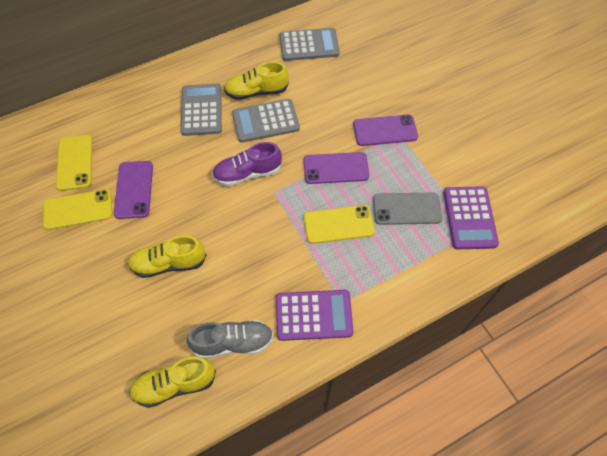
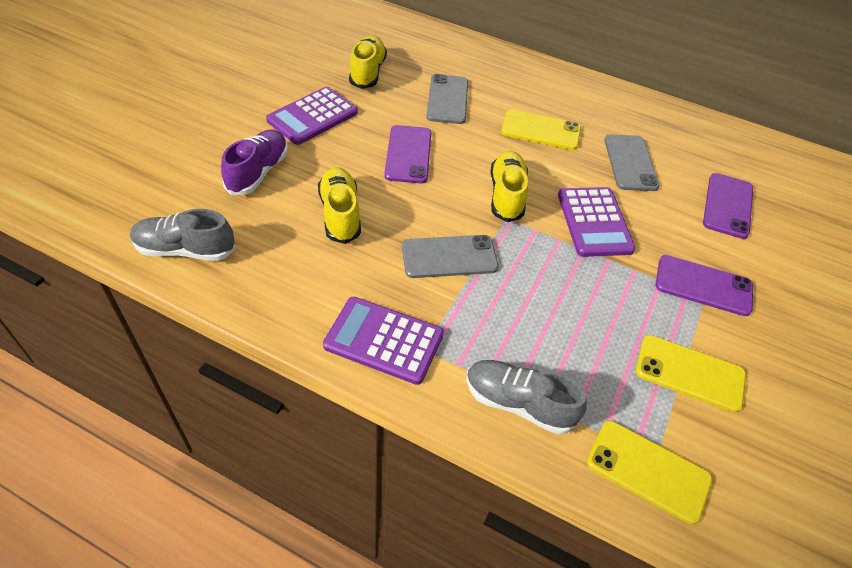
grey calculator: 3 -> 0
grey phone: 1 -> 3
grey shoe: 1 -> 2
purple calculator: 2 -> 3

